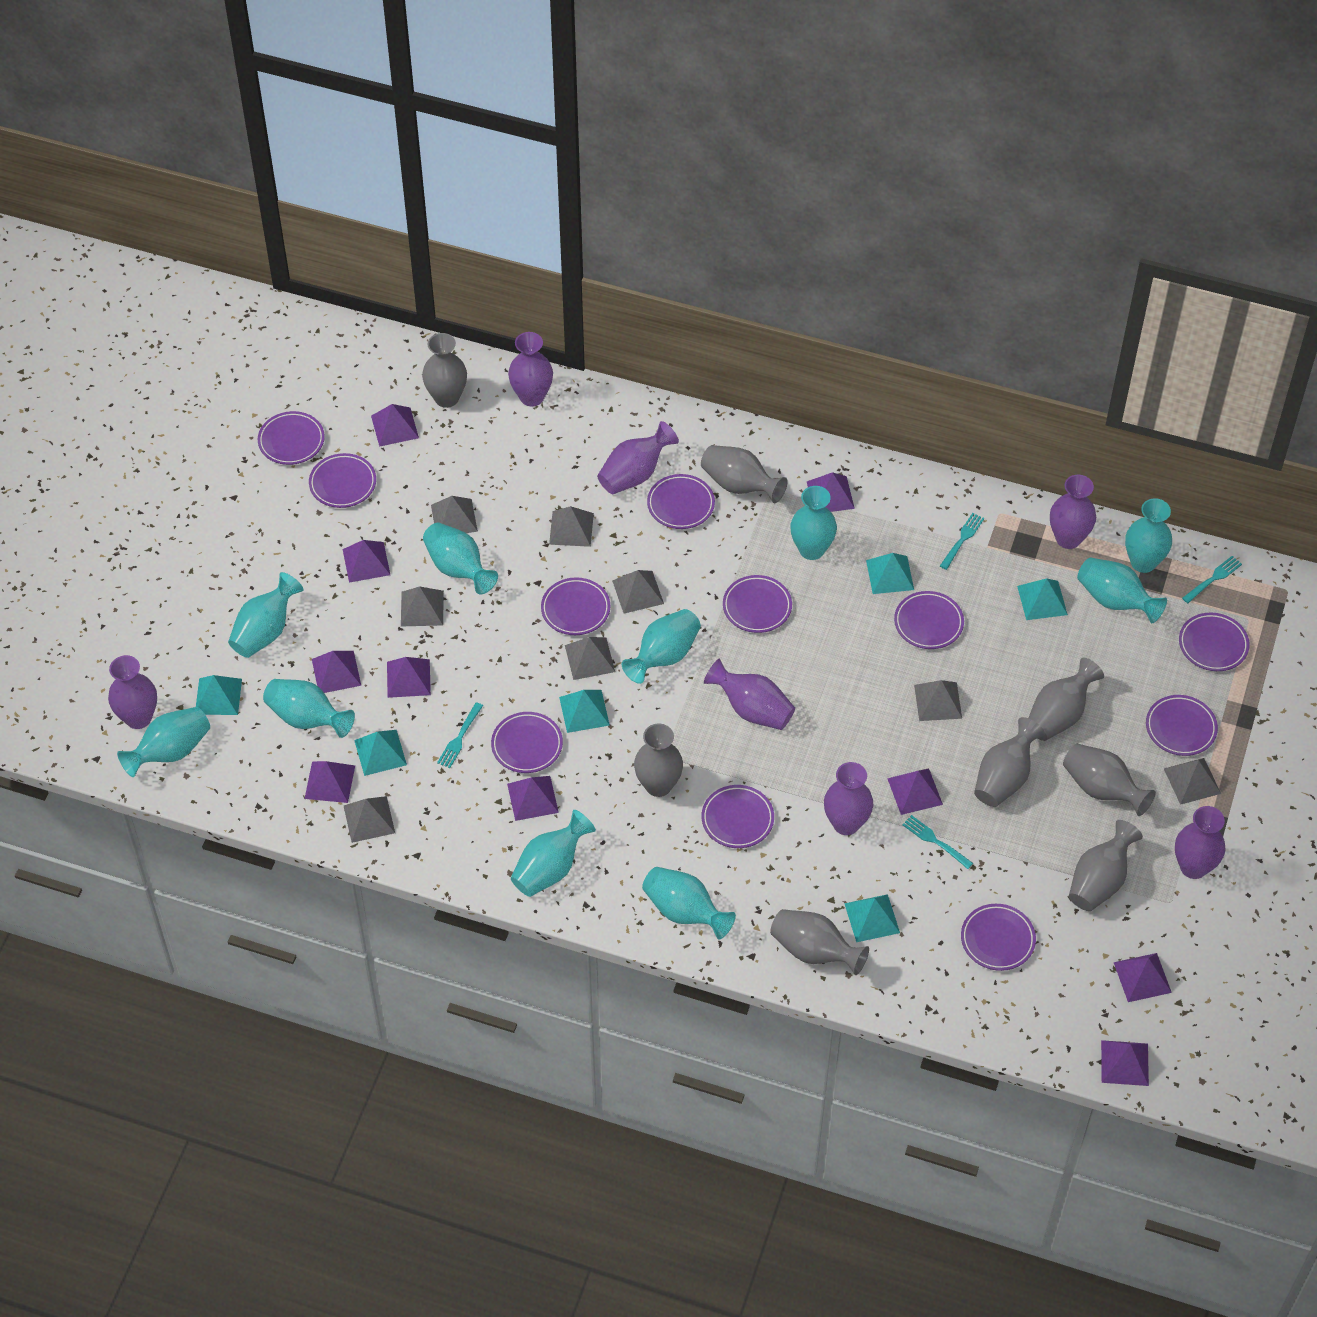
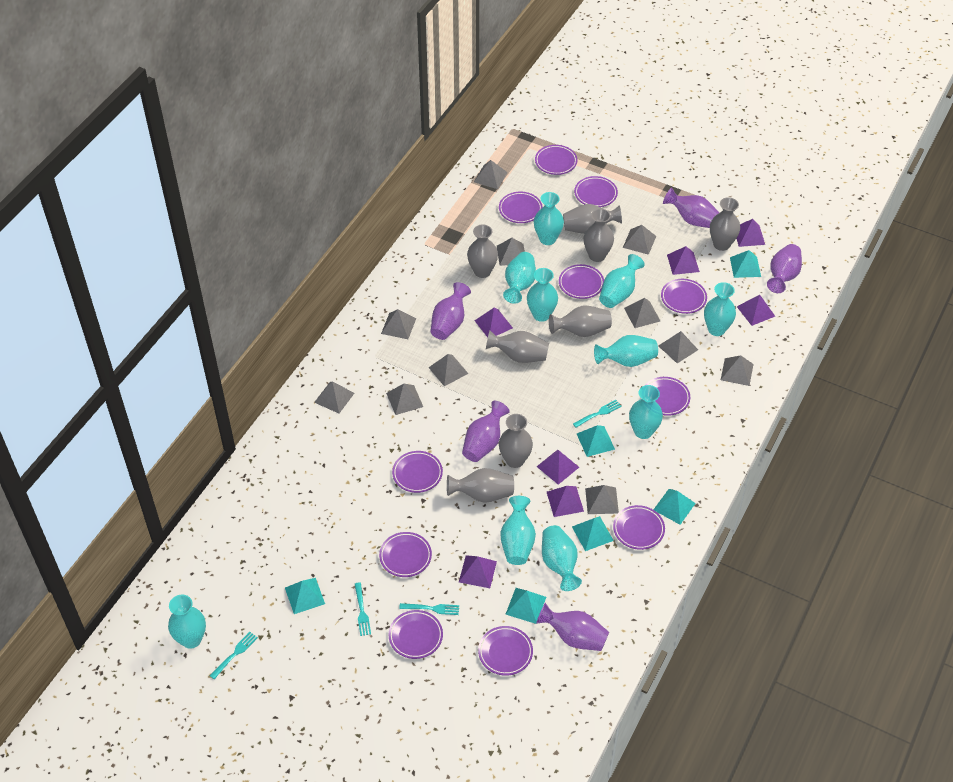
grey pyramid: 8 -> 11
purple pyramid: 10 -> 7
purple vase: 7 -> 5

